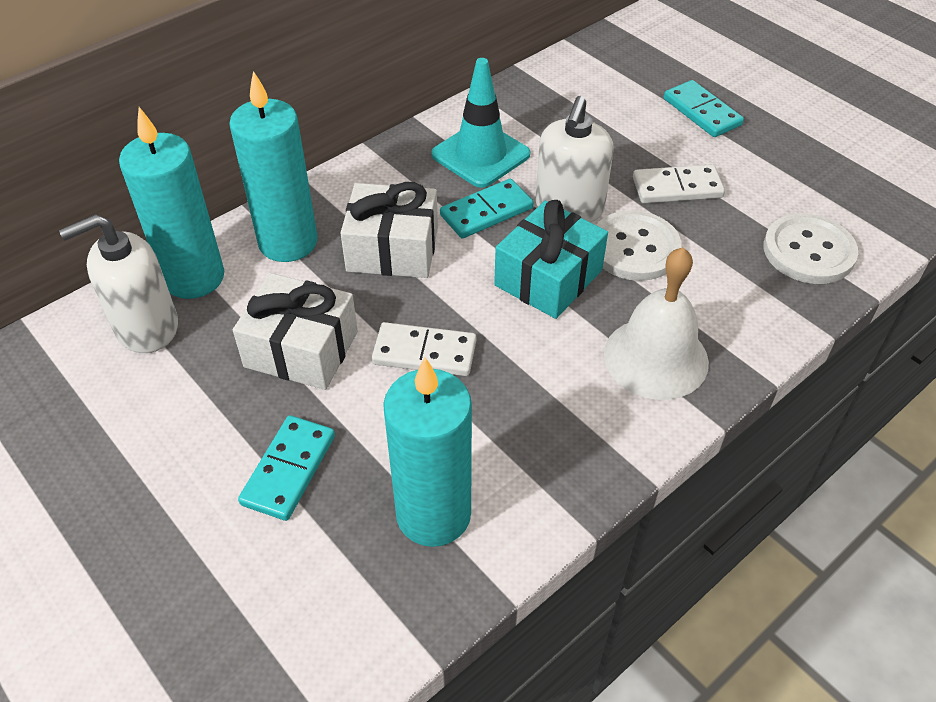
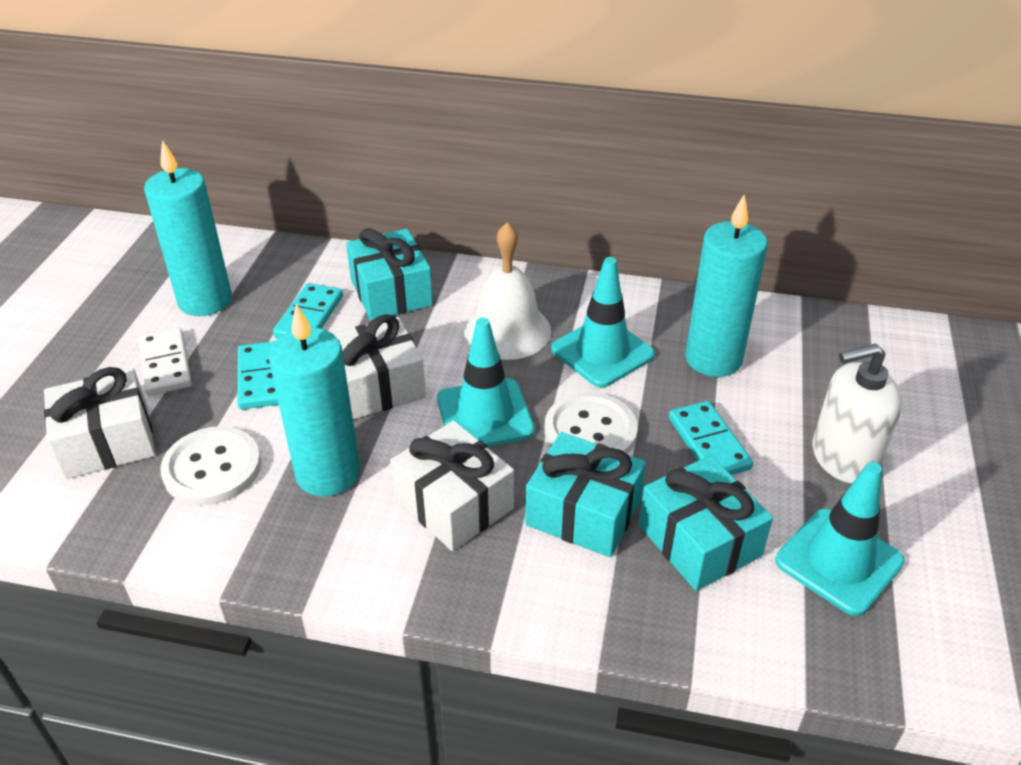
turquoise gift: 1 -> 3
turquoise traffic cone: 1 -> 3
white domino: 2 -> 1
white gift: 2 -> 3
white soap dispenser: 2 -> 1

